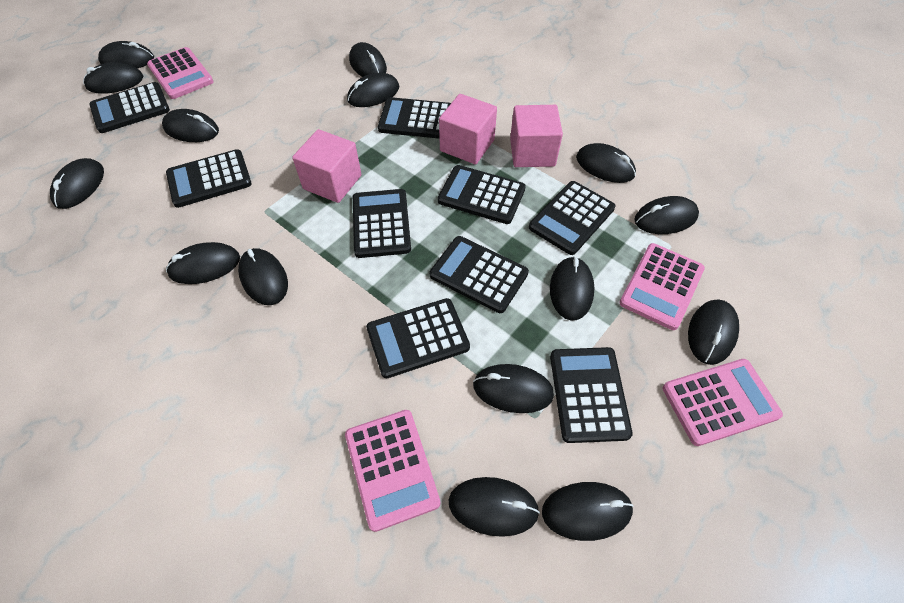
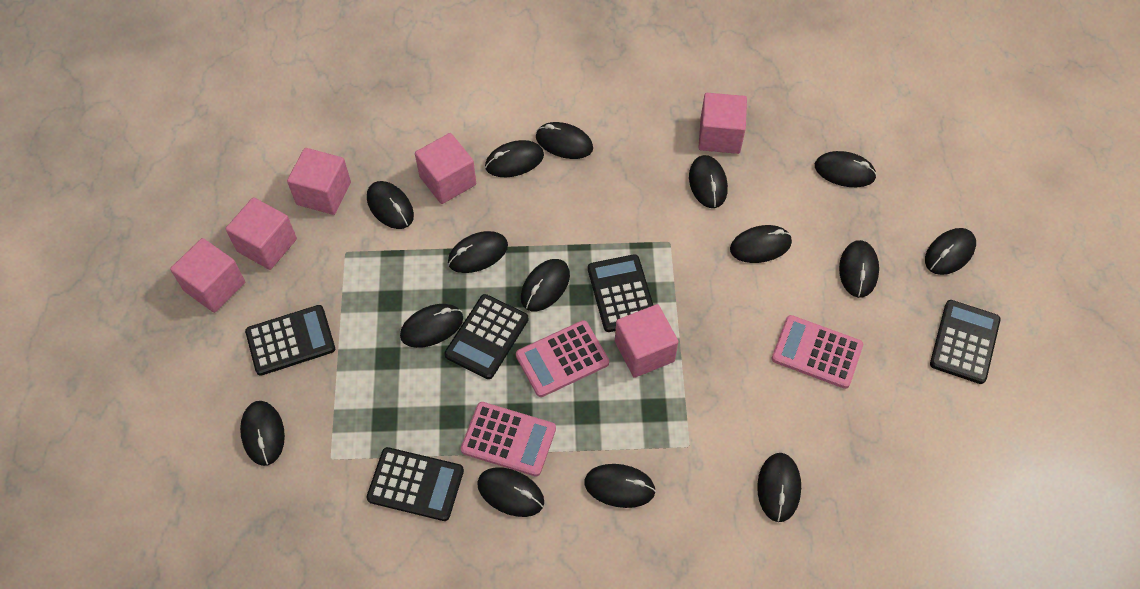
black calculator: 9 -> 5
pink calculator: 4 -> 3
pink cube: 3 -> 6

